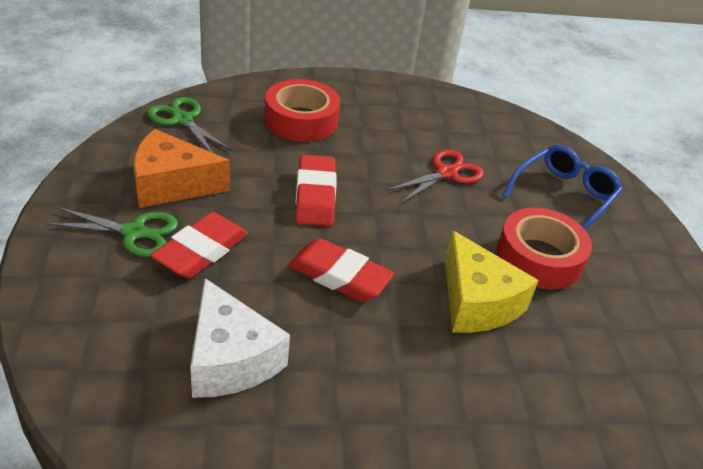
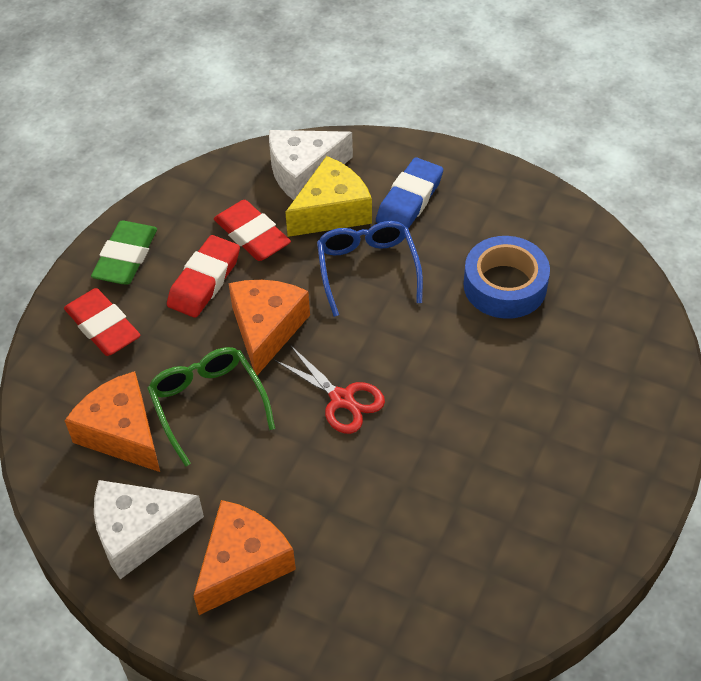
blue eraser: 0 -> 1
blue tape: 0 -> 1
green eraser: 0 -> 1
green glasses: 0 -> 1
green scissors: 2 -> 0
orange cheese: 1 -> 3
red tape: 2 -> 0
white cheese: 1 -> 2

